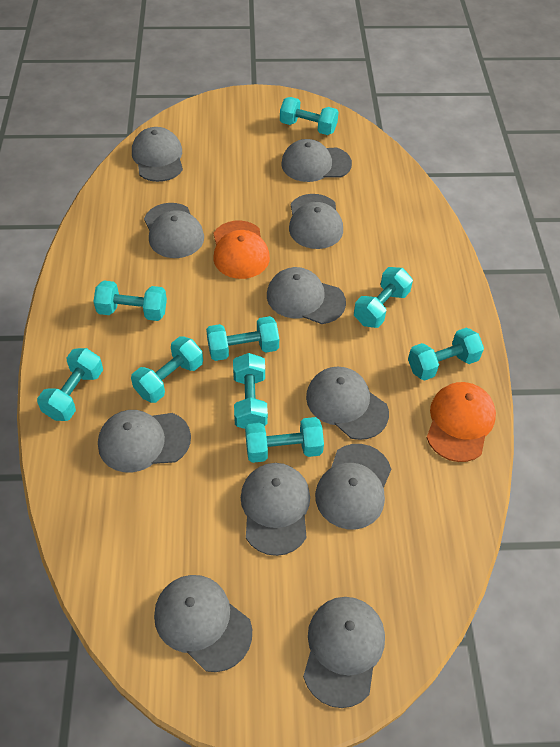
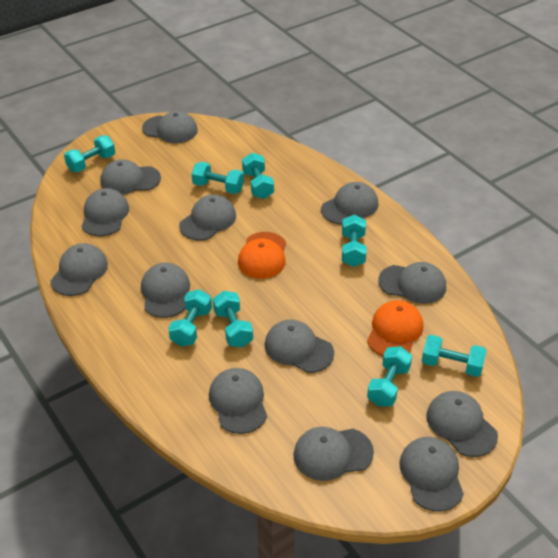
grey cap: 11 -> 13
turquoise dumbbell: 9 -> 8

